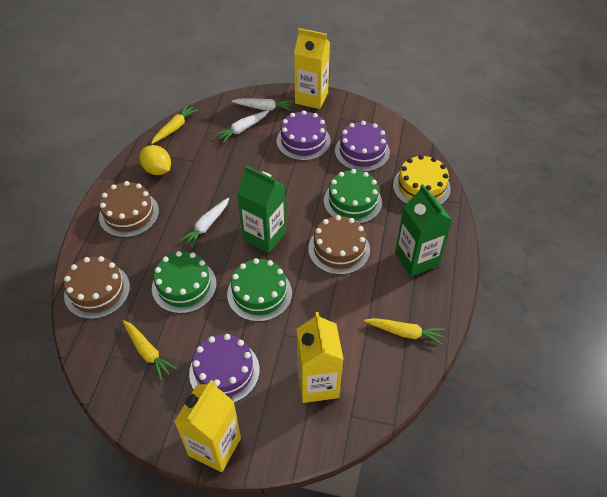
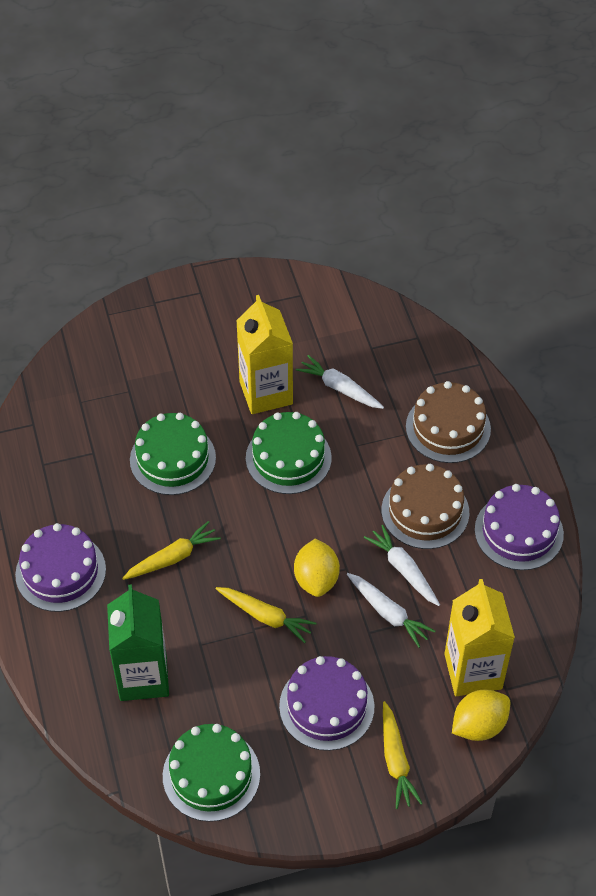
brown cake: 3 -> 2
green carton: 2 -> 1
yellow cake: 1 -> 0
yellow carton: 3 -> 2
yellow lemon: 1 -> 2

